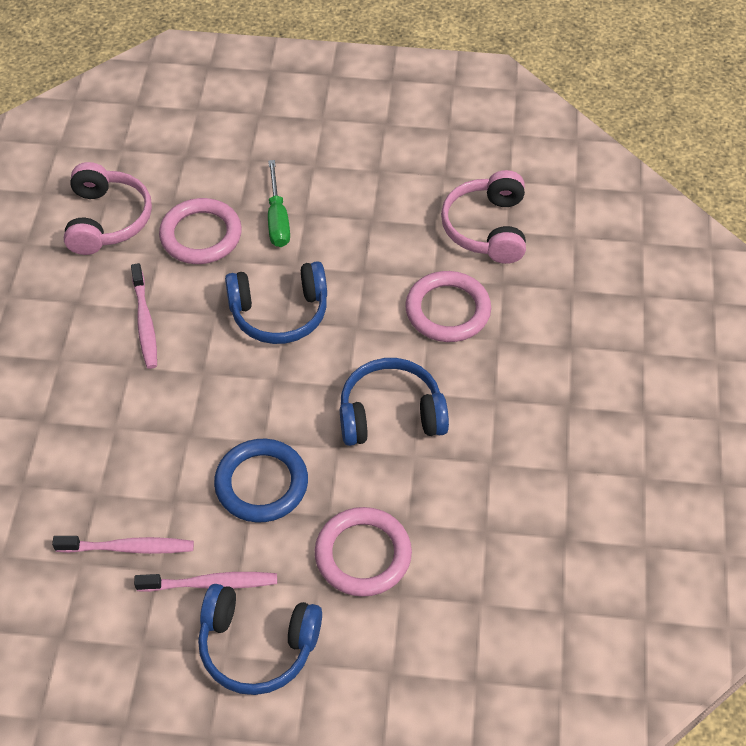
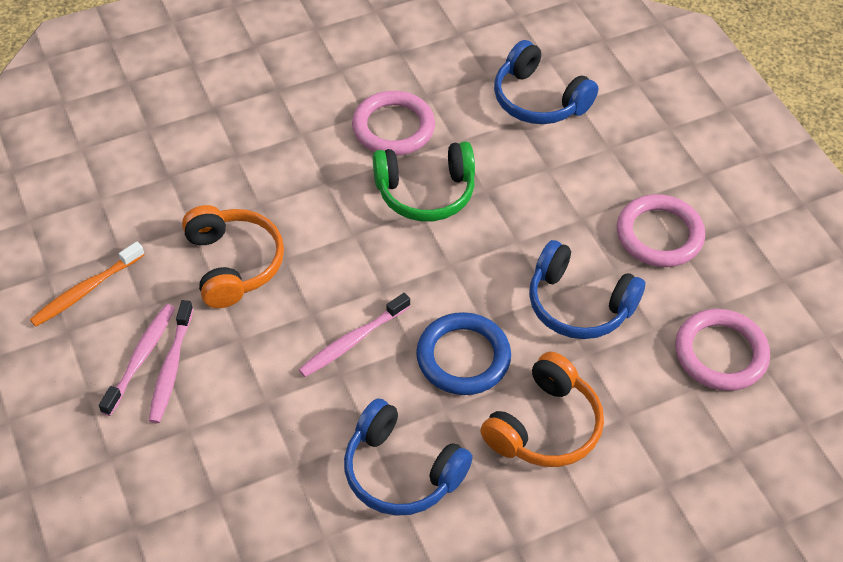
green headphones: 0 -> 1
green screwdriver: 1 -> 0
orange headphones: 0 -> 2
orange toothbrush: 0 -> 1
pink headphones: 2 -> 0

